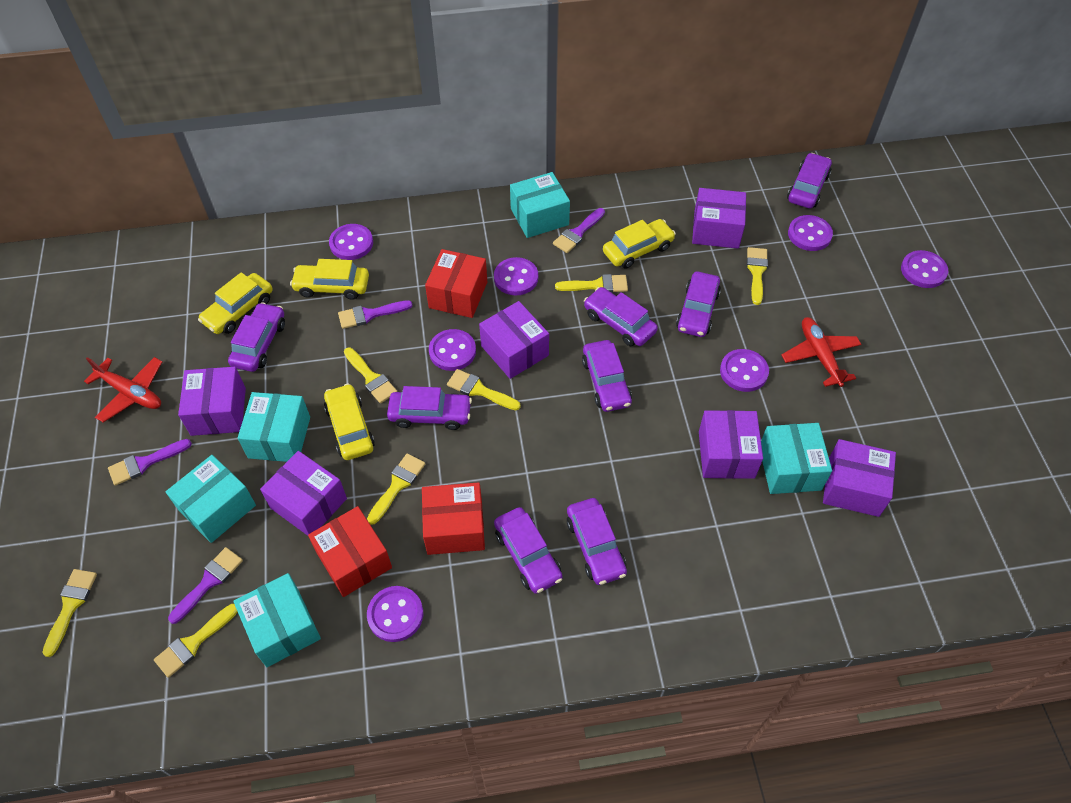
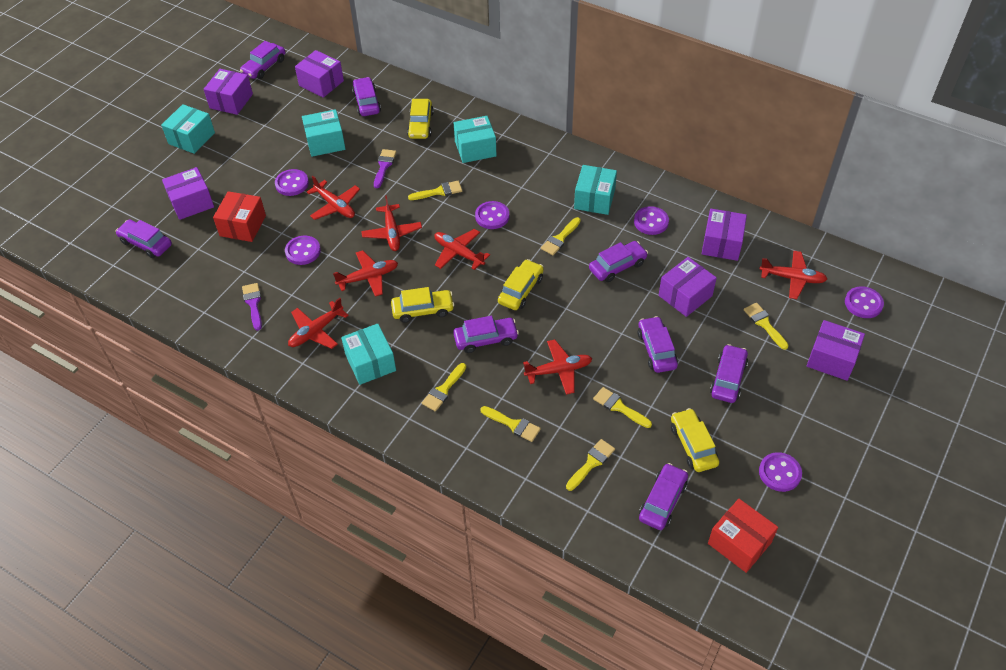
purple brush: 4 -> 2
purple button: 7 -> 6
red box: 3 -> 2
red plane: 2 -> 7

